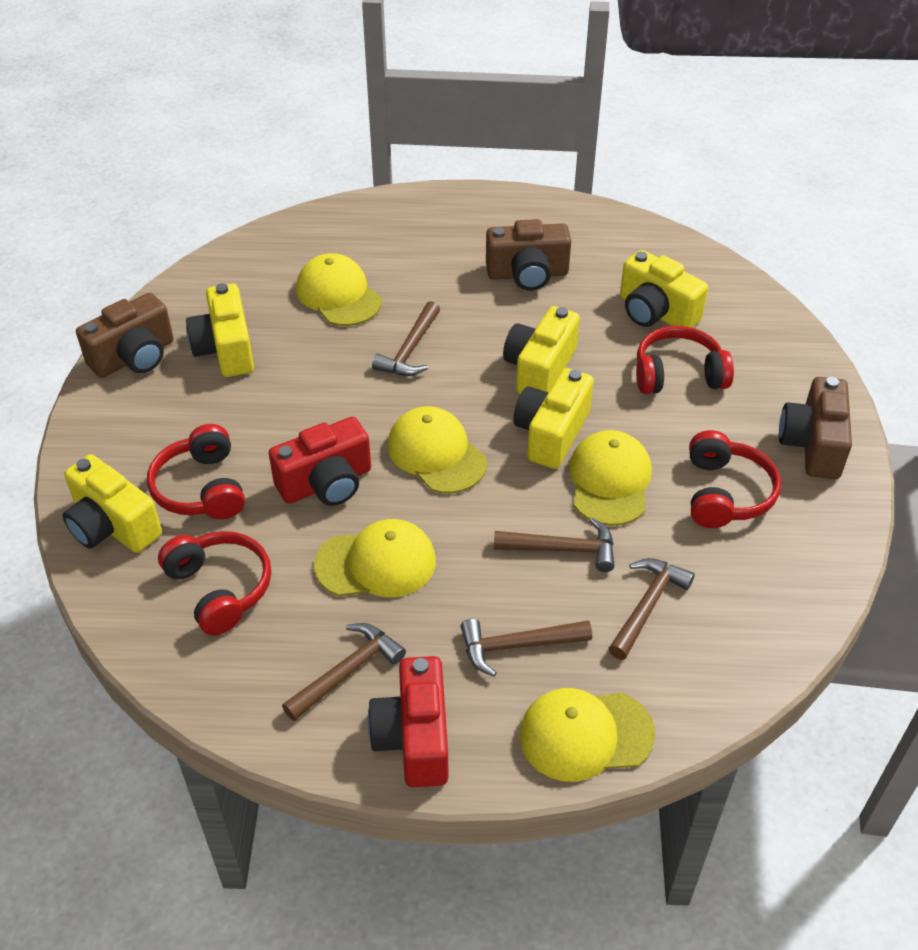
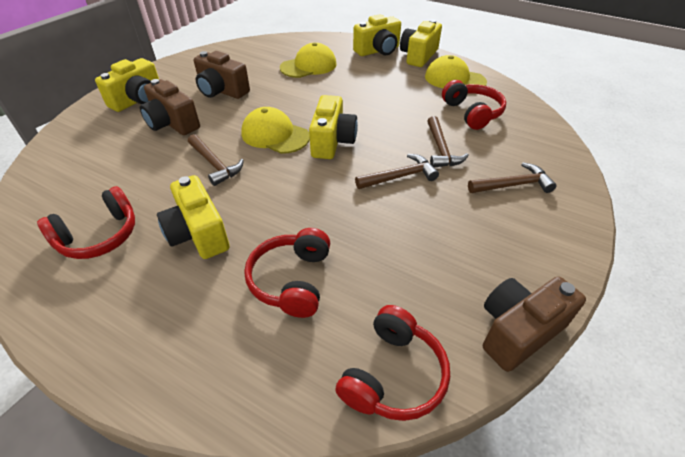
brown hammer: 5 -> 4
red camera: 2 -> 0
yellow cap: 5 -> 3

